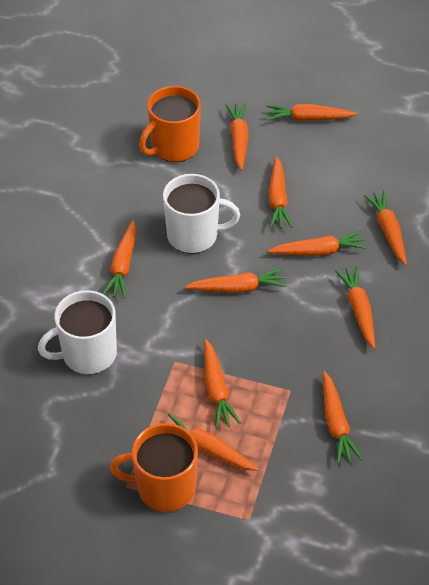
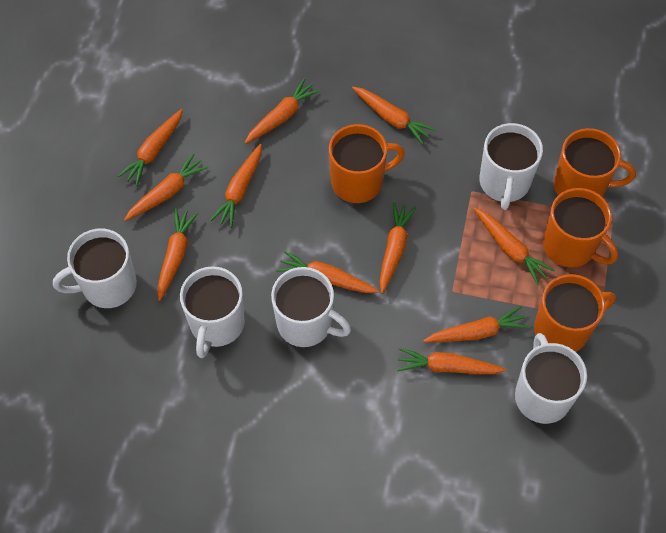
orange mug: 2 -> 4
white mug: 2 -> 5

